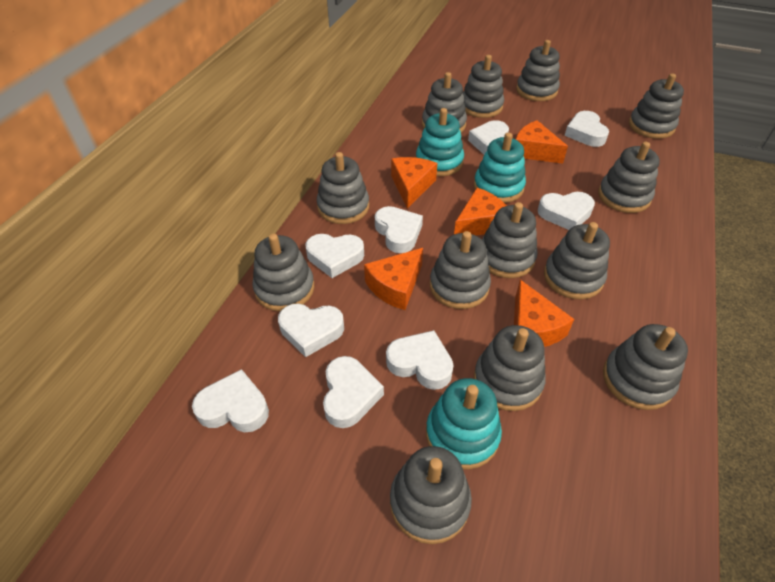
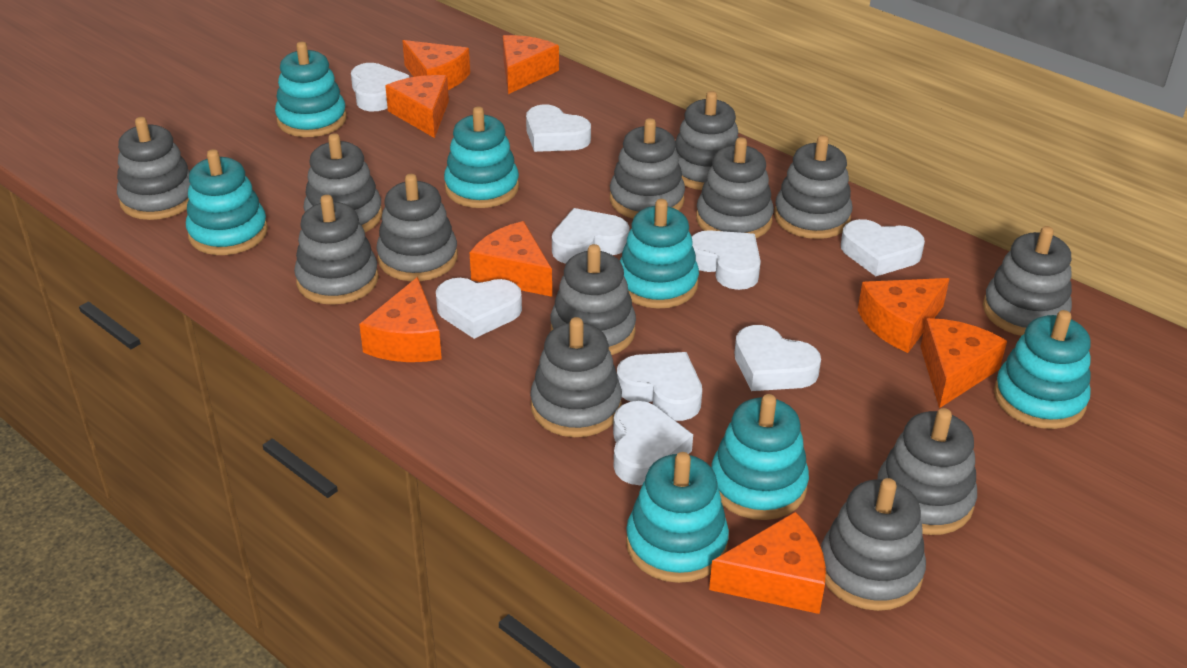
orange cheese: 5 -> 8
turquoise stacking toy: 3 -> 7

